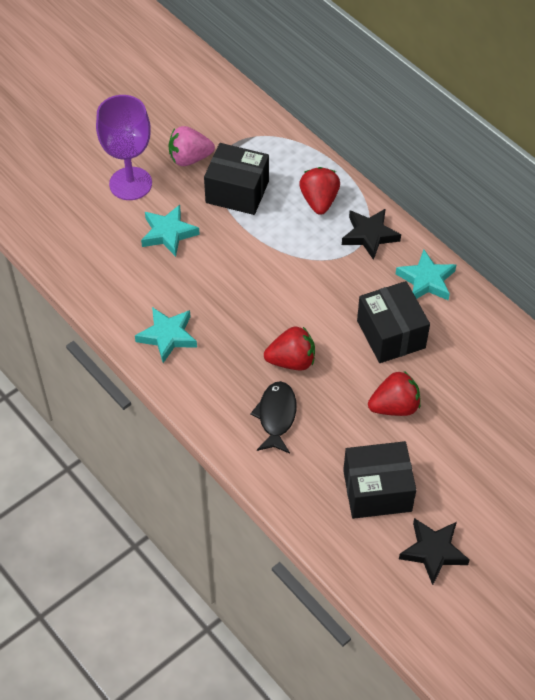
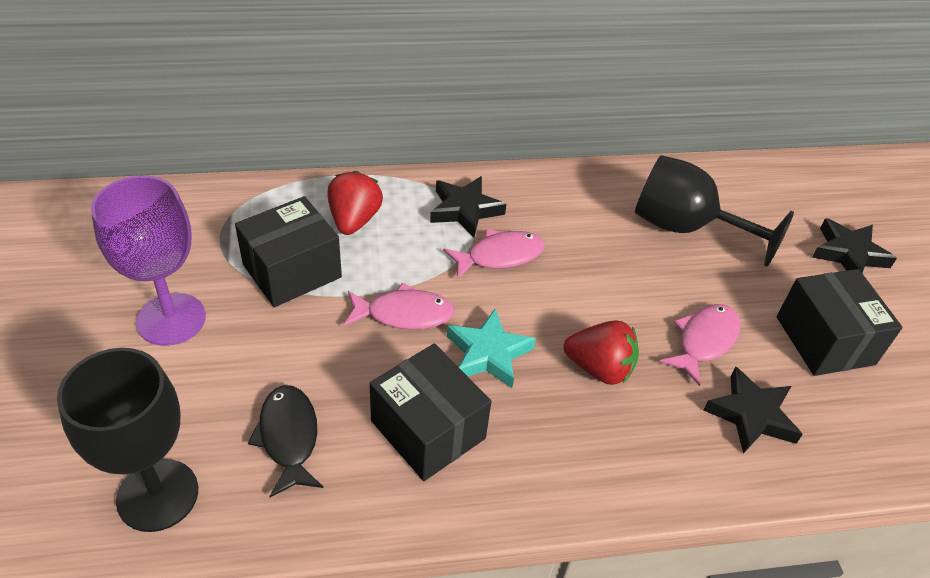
black goblet: 0 -> 2
black star: 2 -> 3
pink fish: 0 -> 3
pink strawberry: 1 -> 0
red strawberry: 3 -> 2
turquoise star: 3 -> 1

